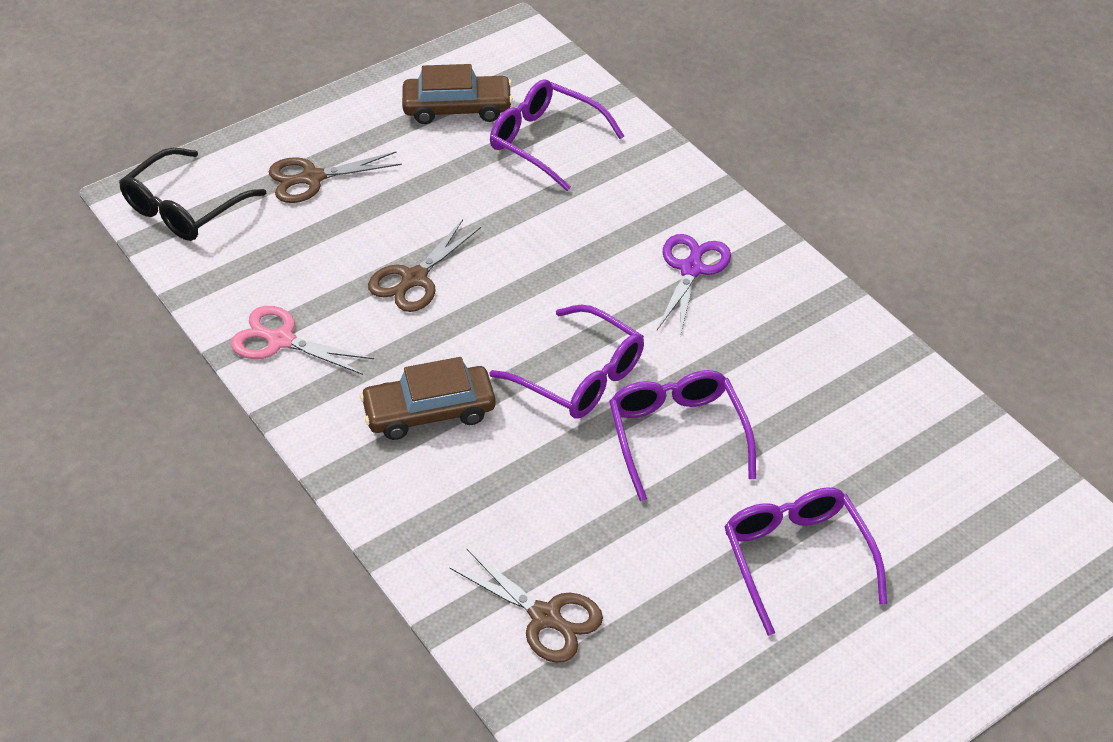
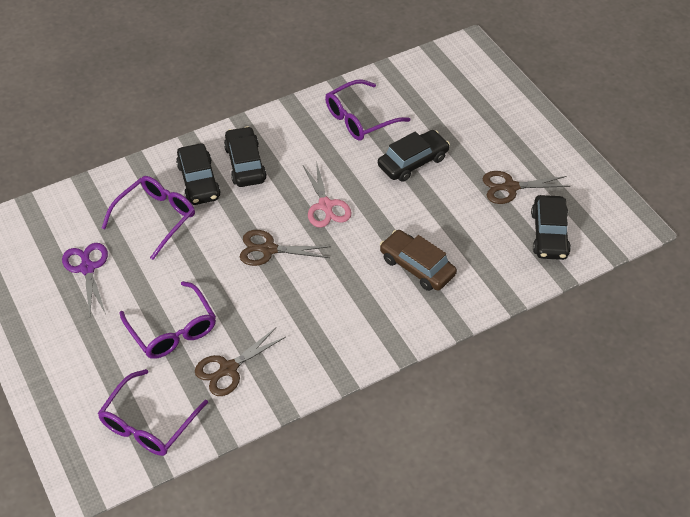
black car: 0 -> 4
black glasses: 1 -> 0
brown car: 2 -> 1

